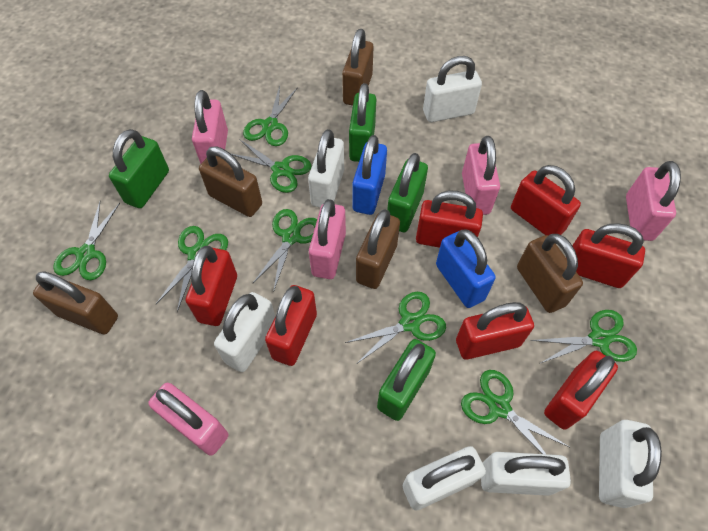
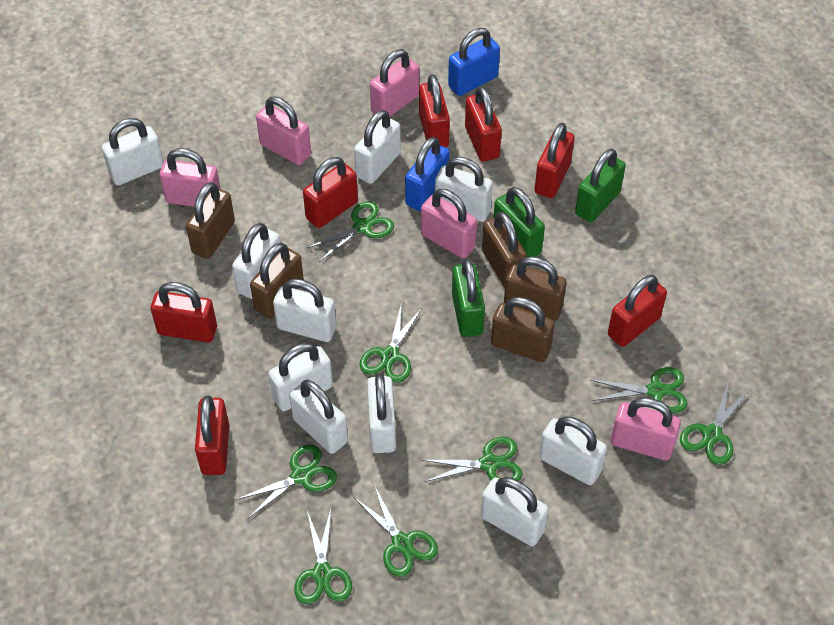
green padlock: 4 -> 3
white padlock: 6 -> 10

